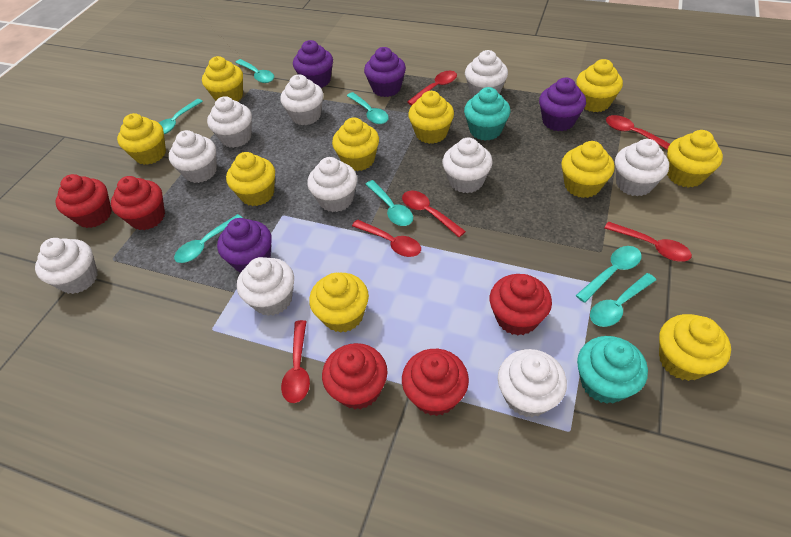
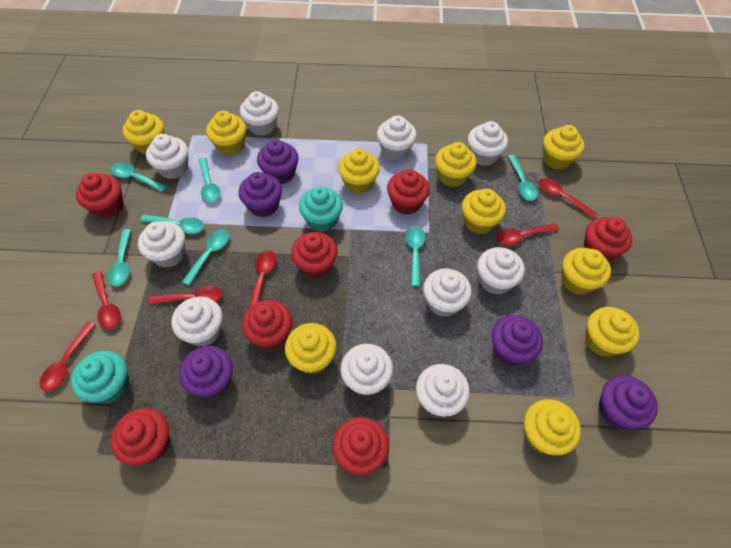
purple cupcake: 4 -> 5
red cupcake: 5 -> 7

